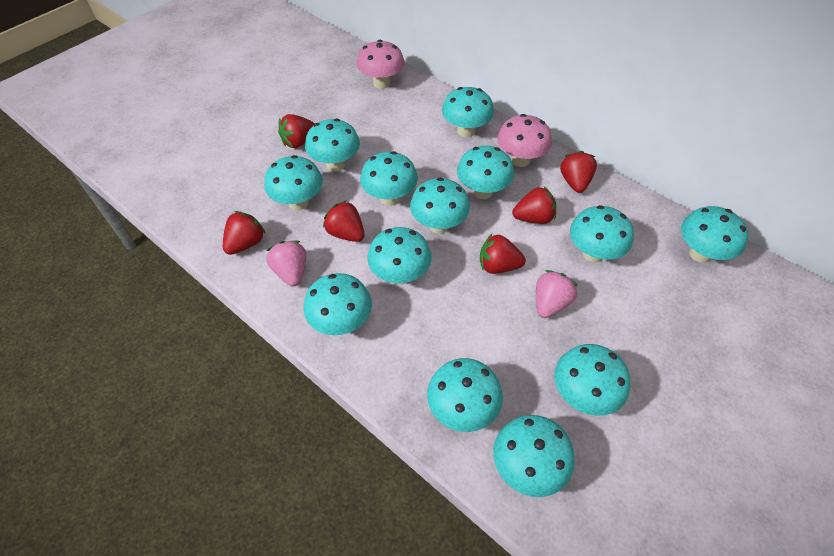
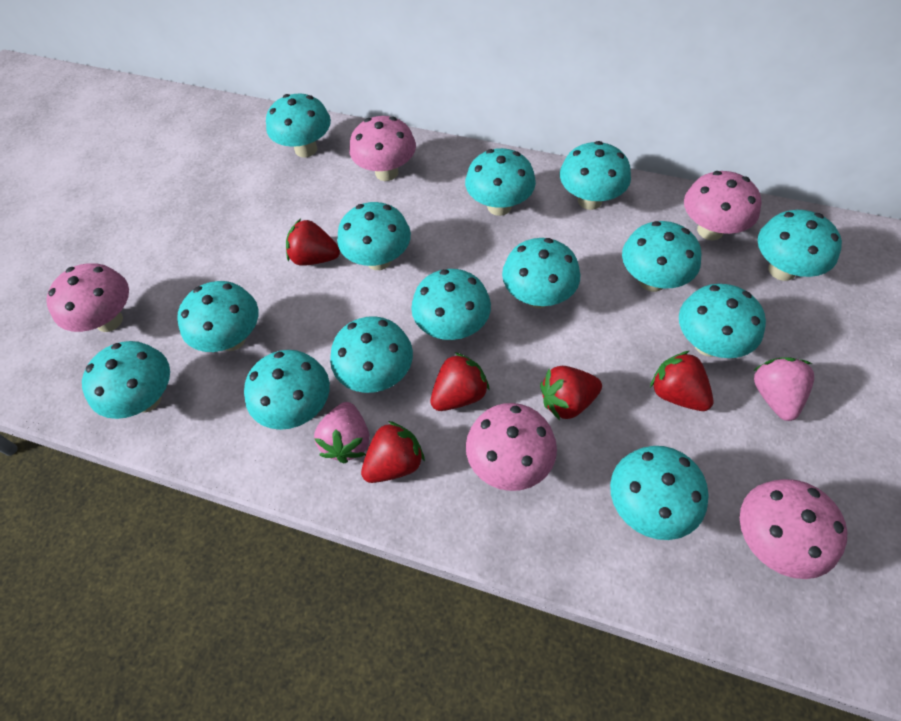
pink mushroom: 2 -> 5
red strawberry: 6 -> 5
turquoise mushroom: 13 -> 14

